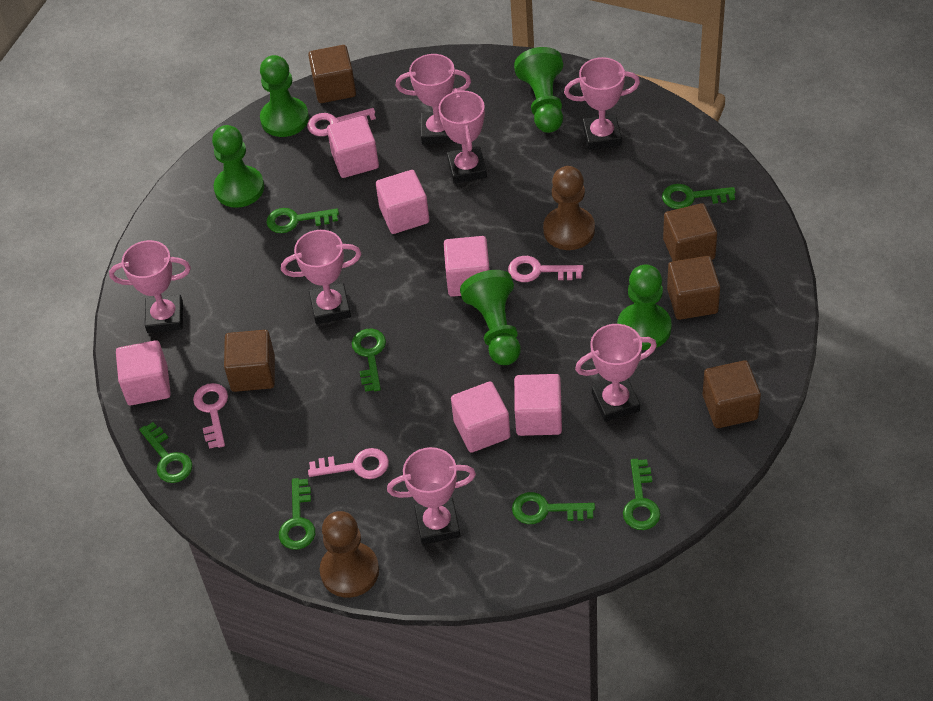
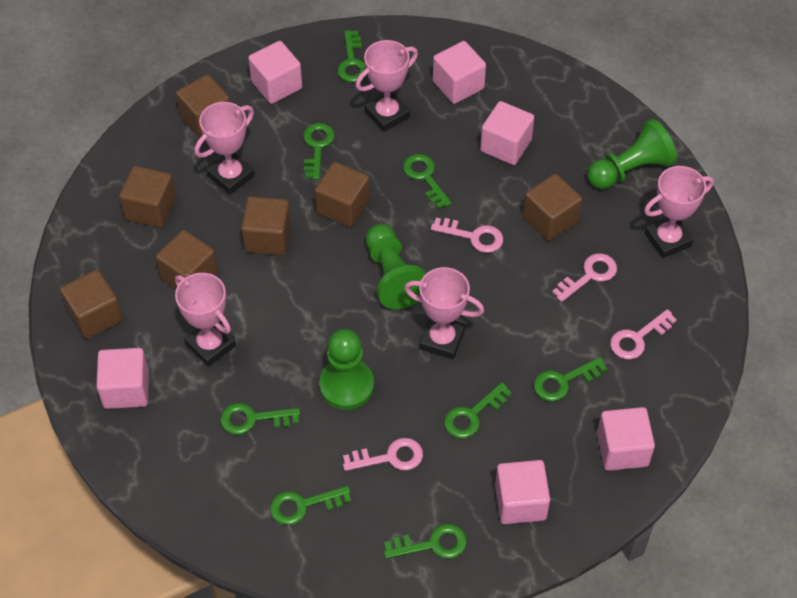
brown cube: 5 -> 7
brown pawn: 2 -> 0
green key: 7 -> 8
green pawn: 5 -> 3
pink trophy: 7 -> 5

